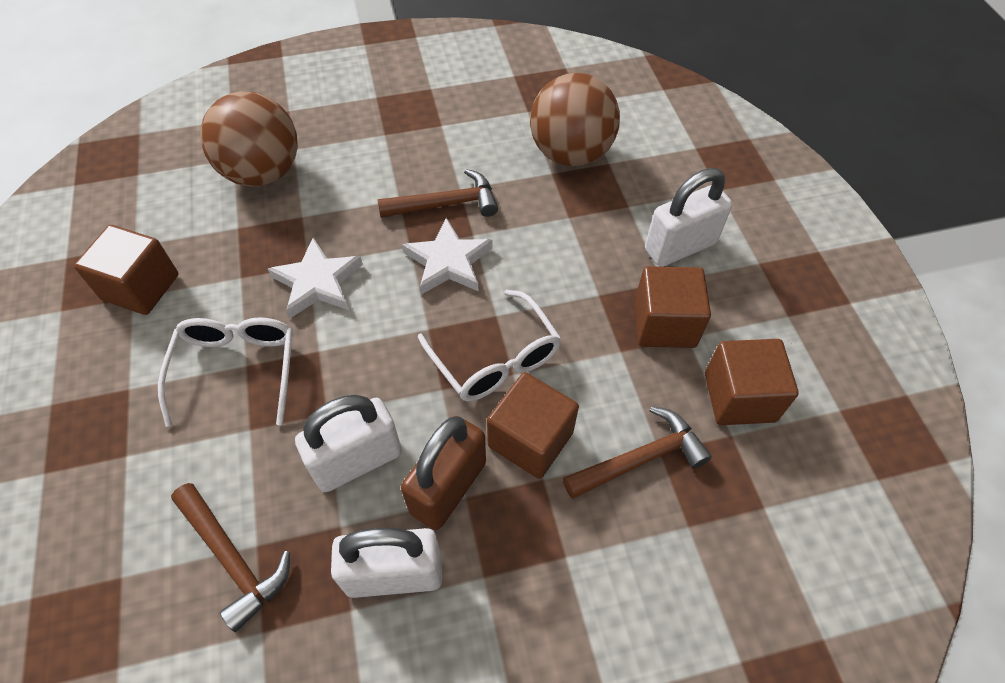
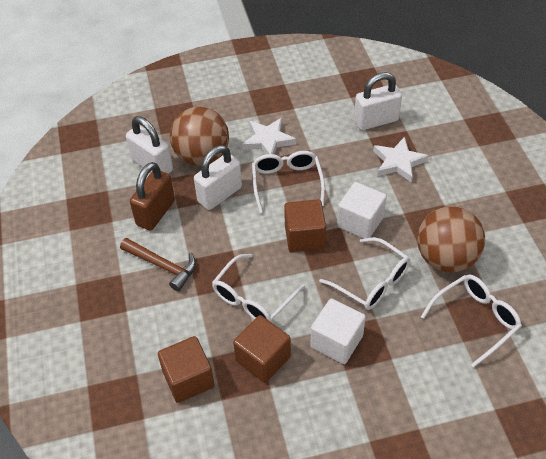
brown cube: 4 -> 3
brown hammer: 3 -> 1
white cube: 0 -> 2
white glasses: 2 -> 4

